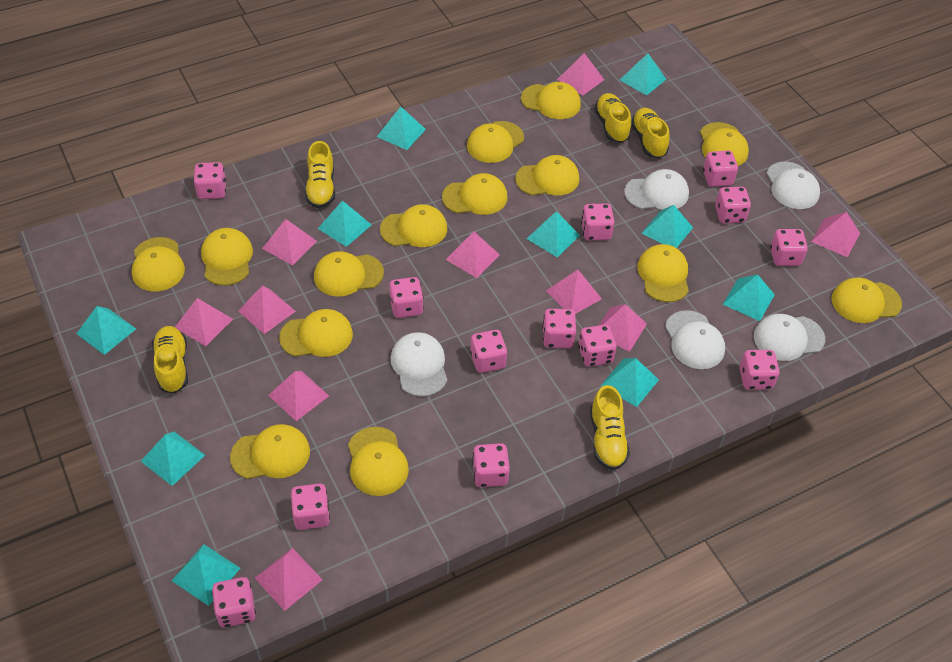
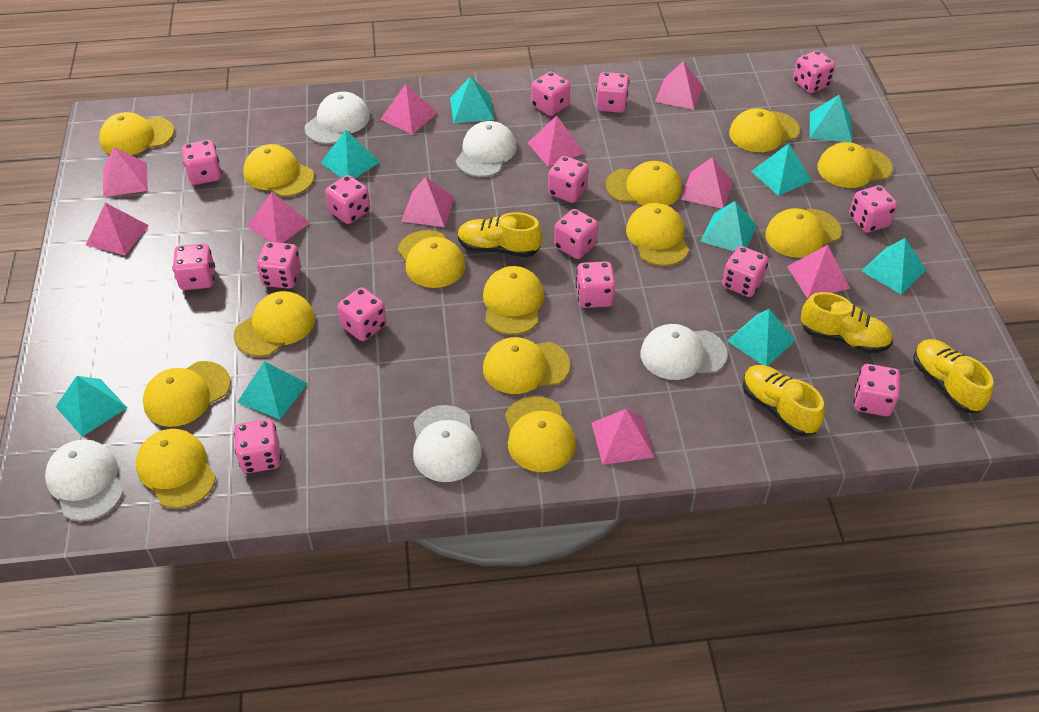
pink dice: 13 -> 15
turquoise pyramid: 10 -> 9
yellow shoe: 5 -> 4

